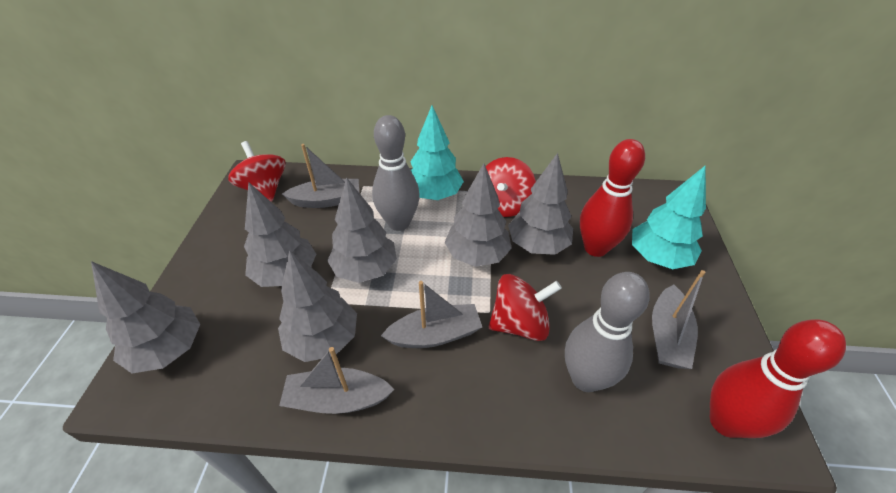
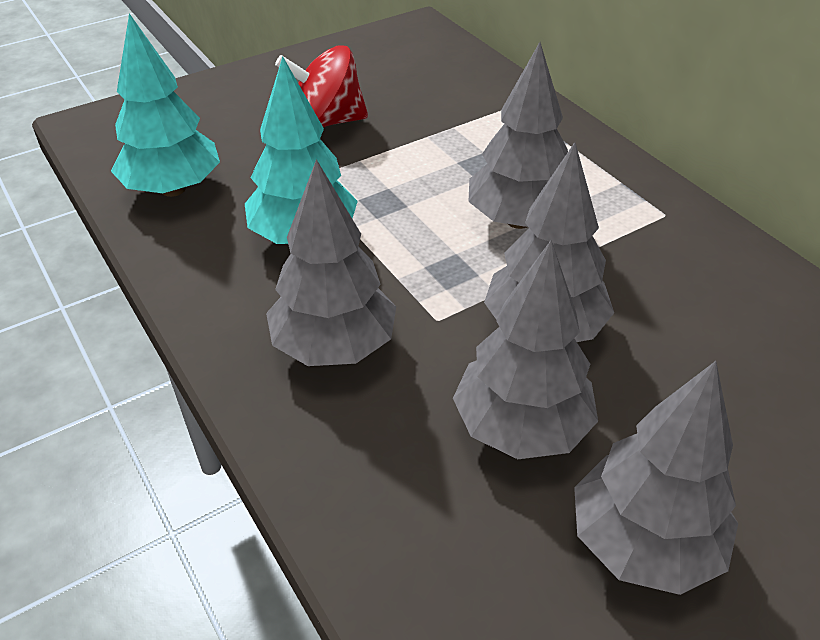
grey boat: 4 -> 0
grey bowling pin: 2 -> 0
grey tree: 6 -> 5
red bowling pin: 2 -> 0
red spinning top: 3 -> 1

